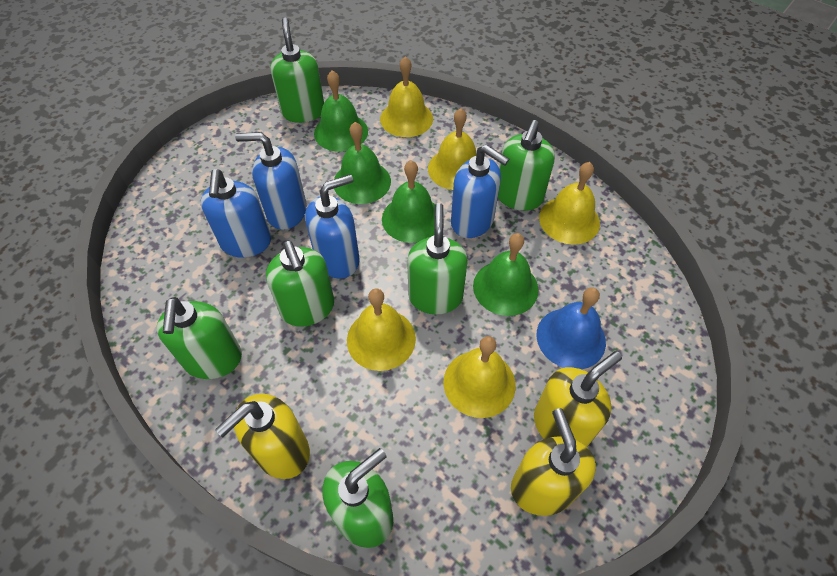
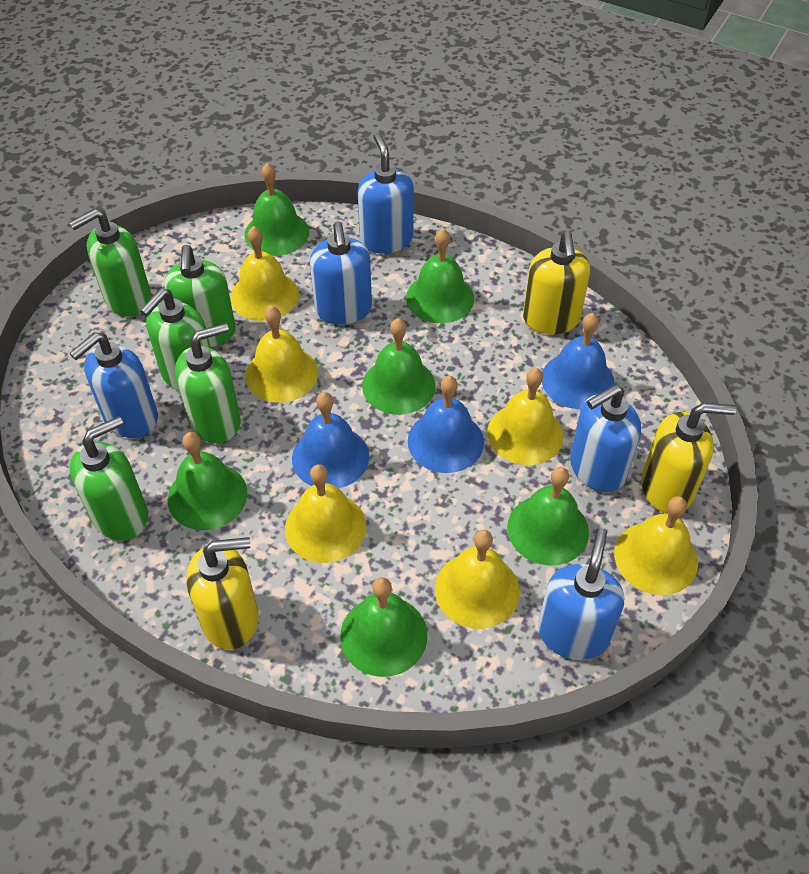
blue bell: 1 -> 3
blue soap dispenser: 4 -> 5
green bell: 4 -> 6
green soap dispenser: 6 -> 5
yellow bell: 5 -> 6

